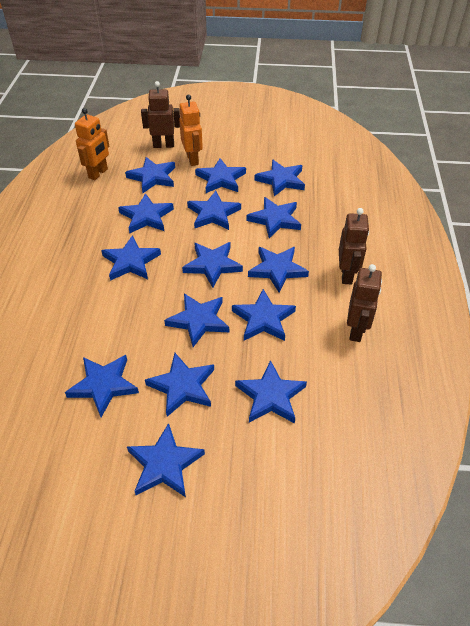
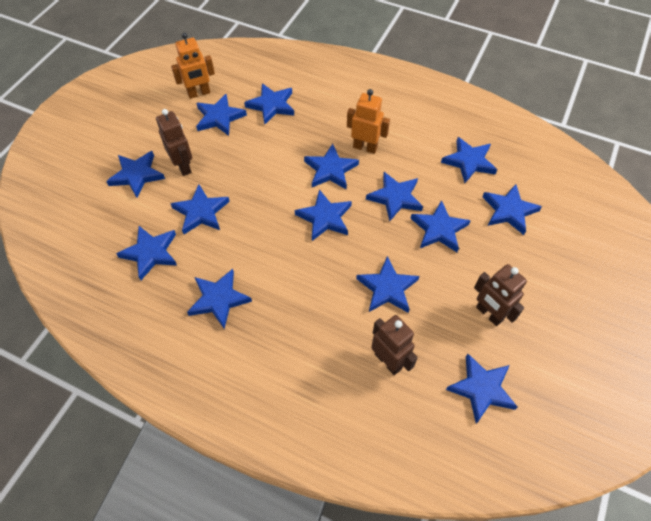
blue star: 15 -> 14

